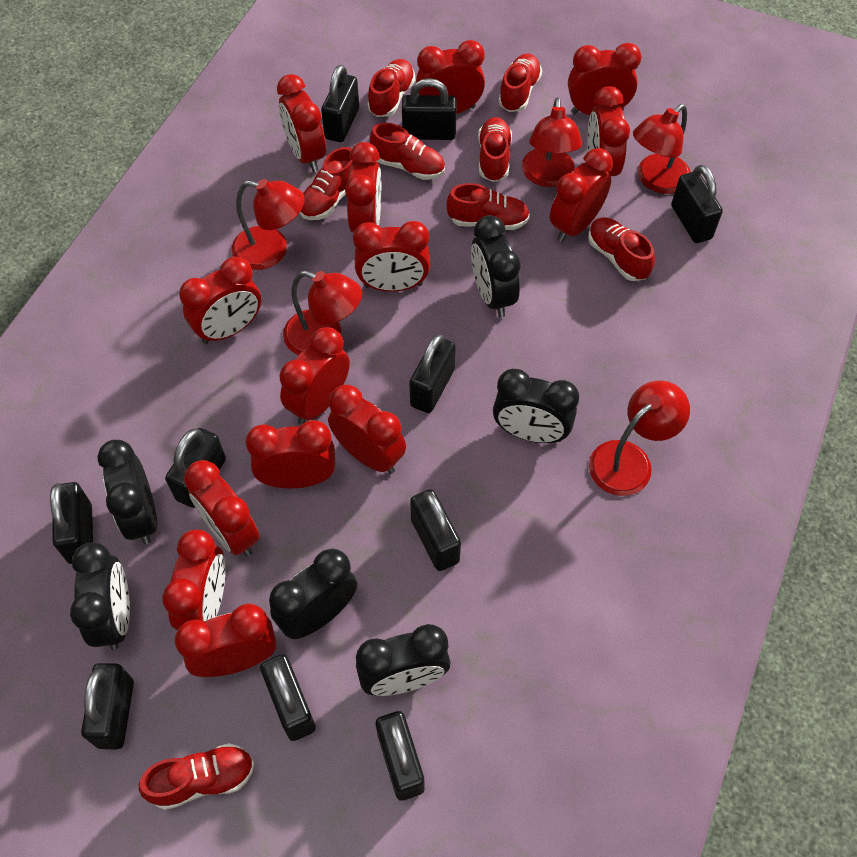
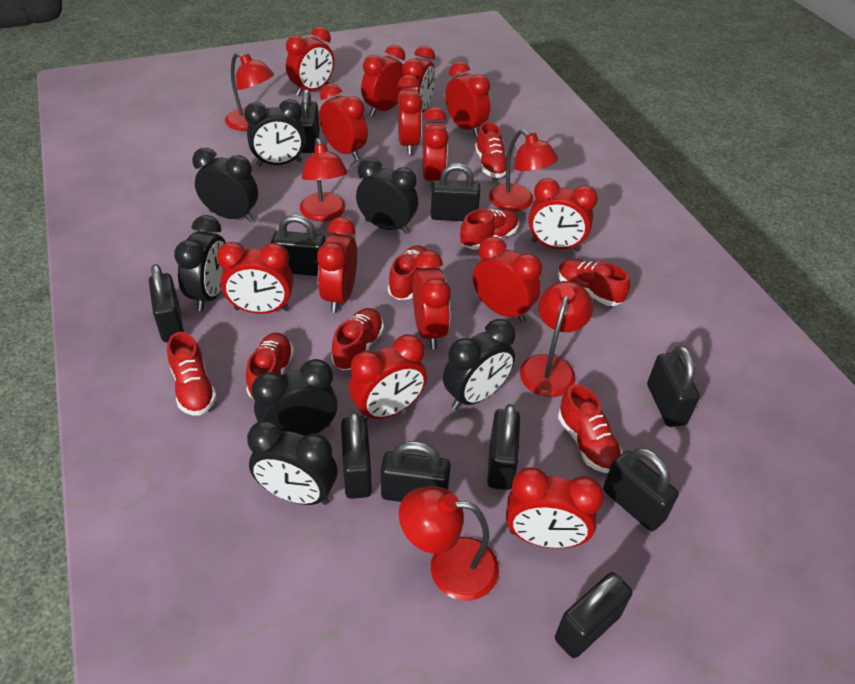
black clock: 6 -> 7

